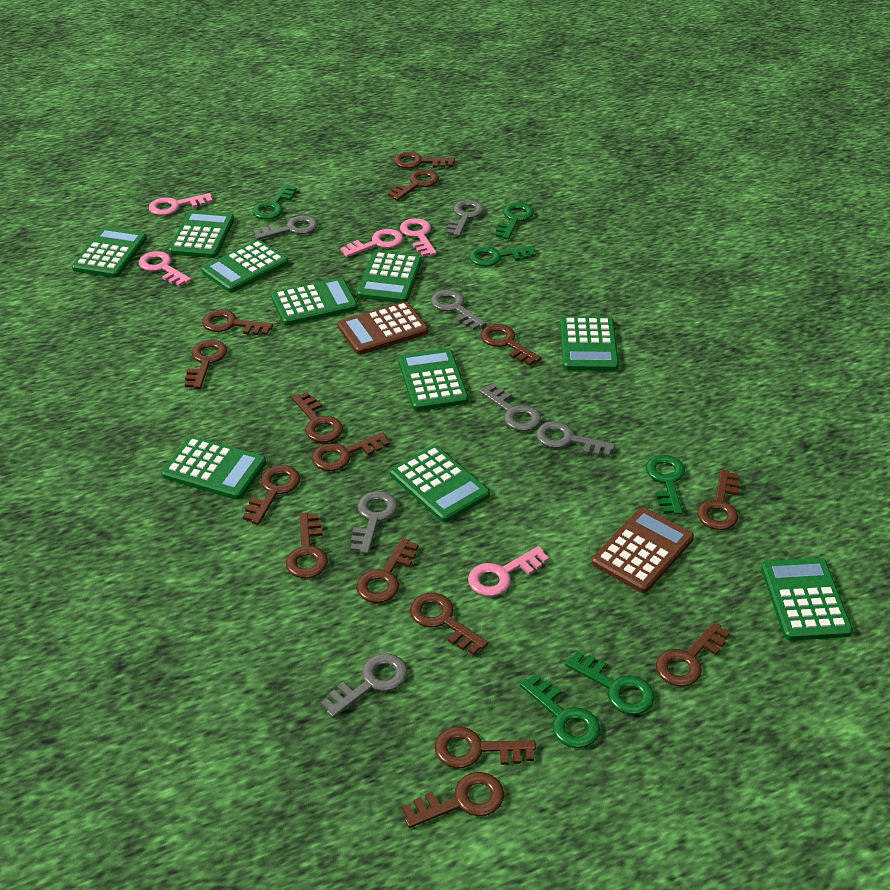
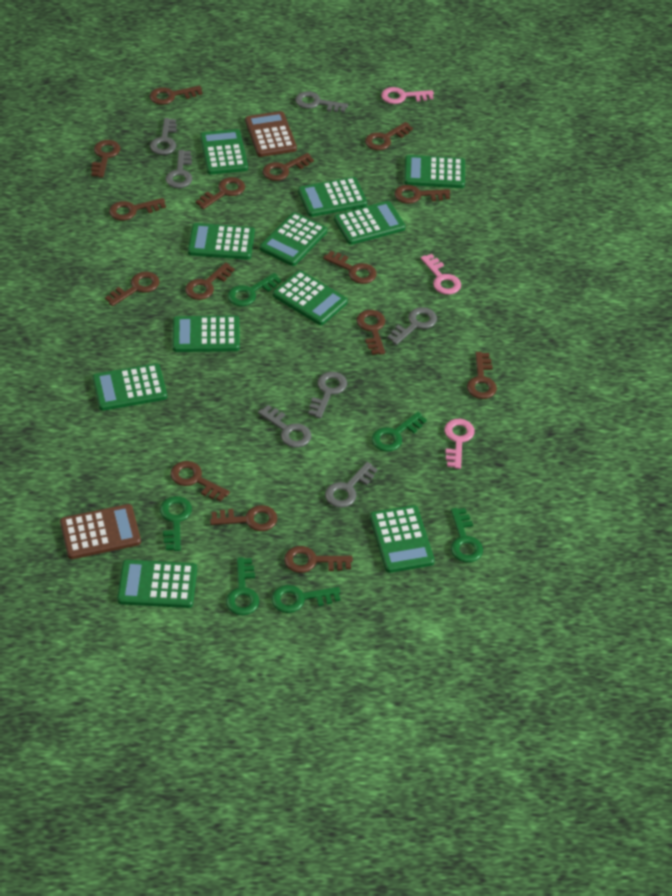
green calculator: 10 -> 11
pink key: 5 -> 3

